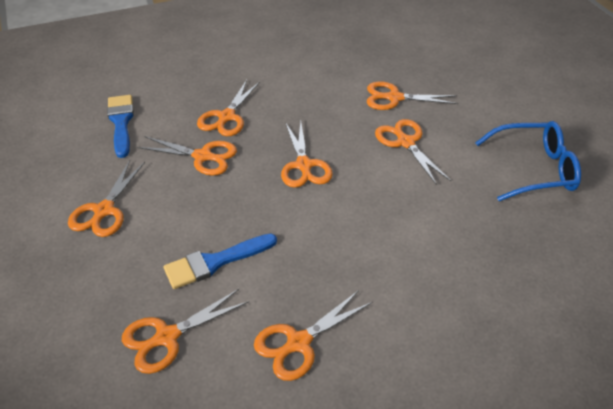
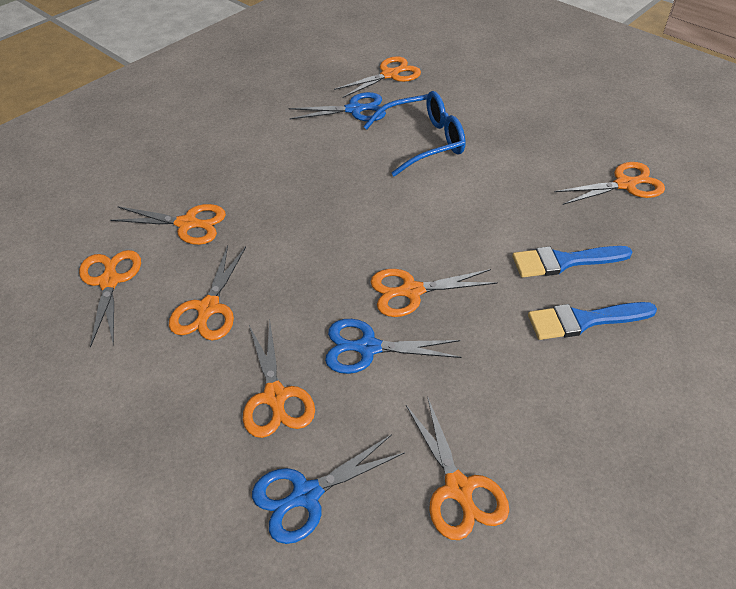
blue scissors: 0 -> 3

